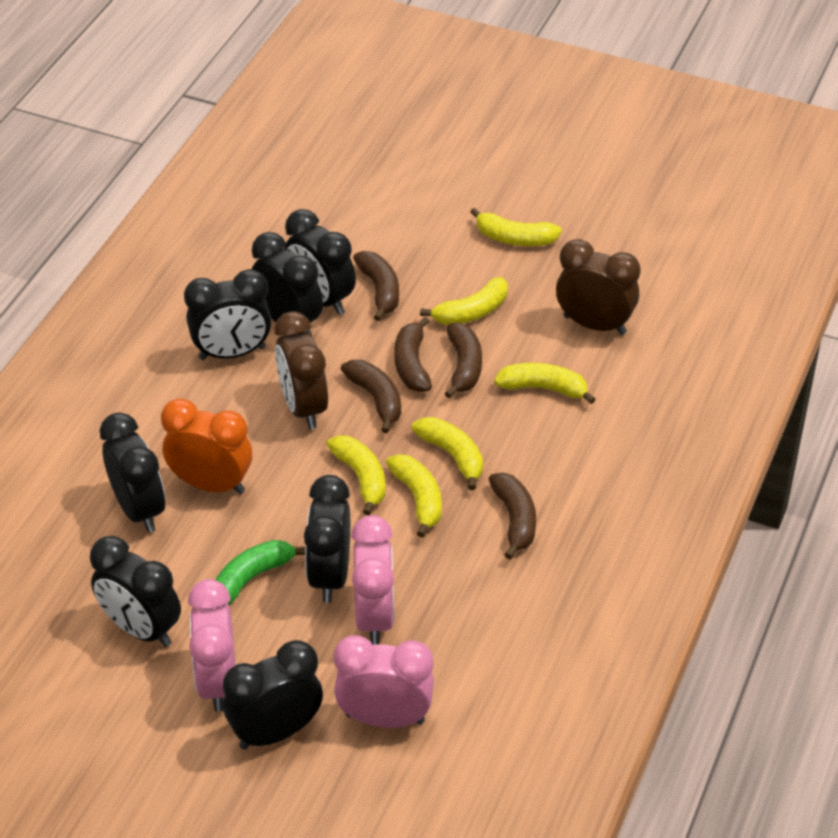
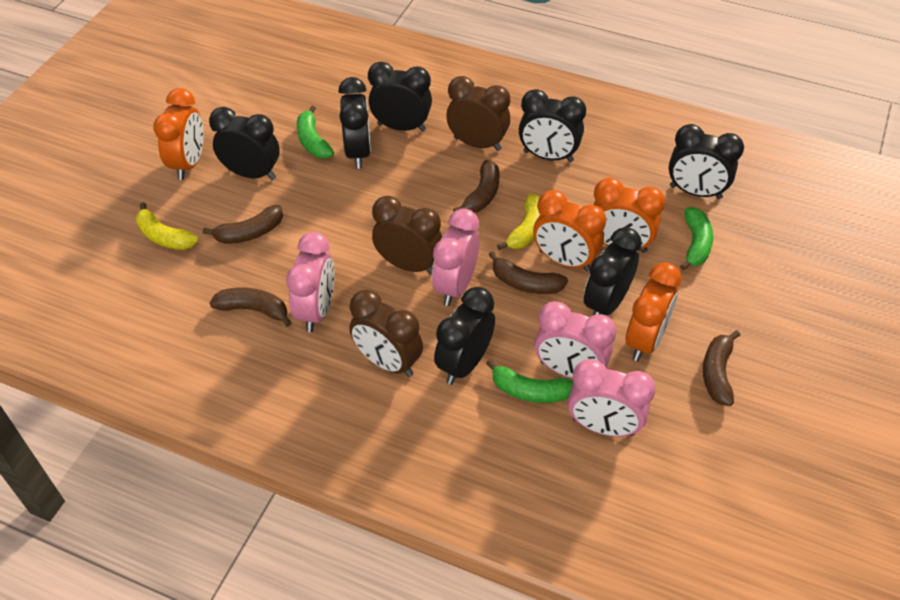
brown clock: 2 -> 3
green banana: 1 -> 3
orange clock: 1 -> 4
pink clock: 3 -> 4
yellow banana: 6 -> 2

